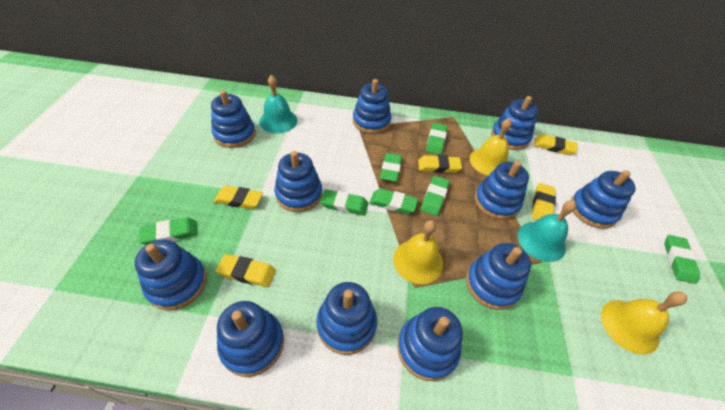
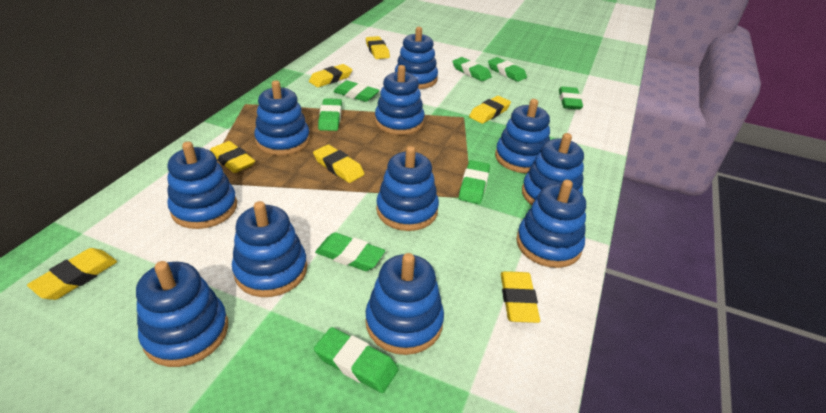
green eraser: 7 -> 8
turquoise bell: 2 -> 0
yellow bell: 3 -> 0
yellow eraser: 5 -> 7

